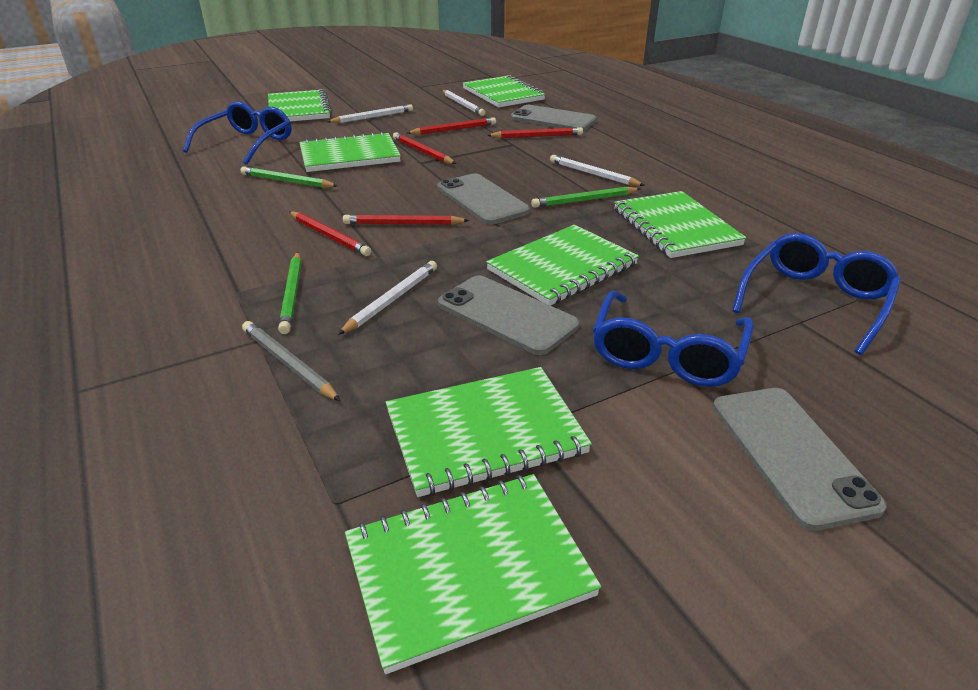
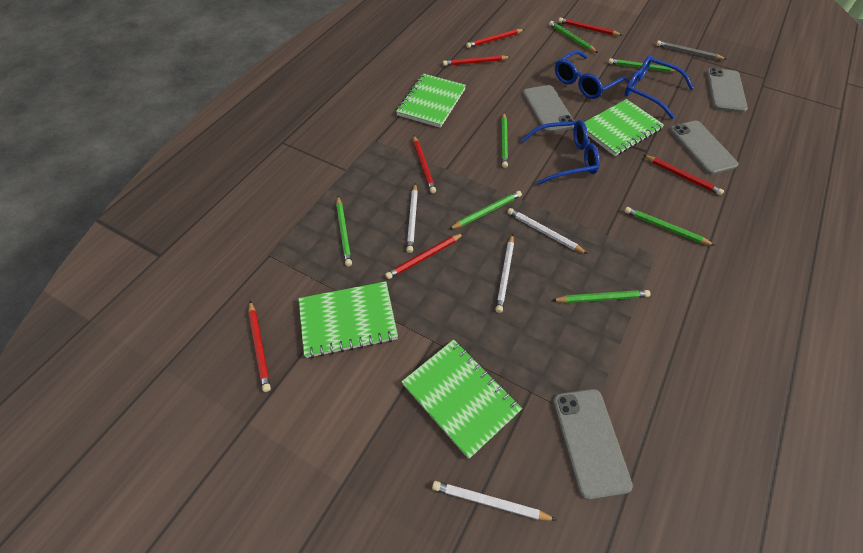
green notebook: 7 -> 4
green pencil: 3 -> 7
red pencil: 5 -> 7

